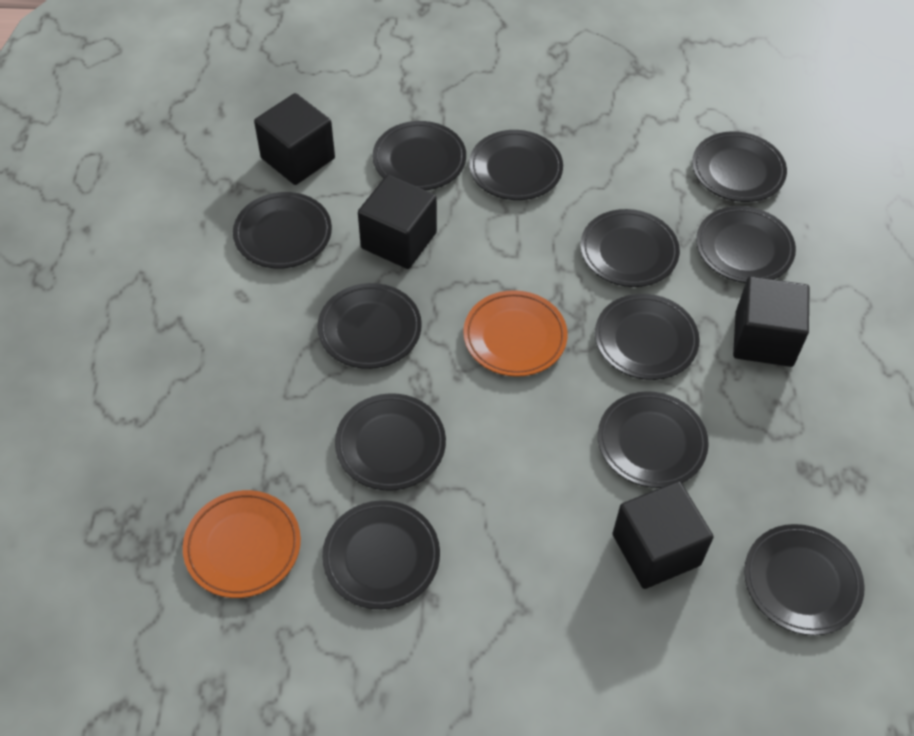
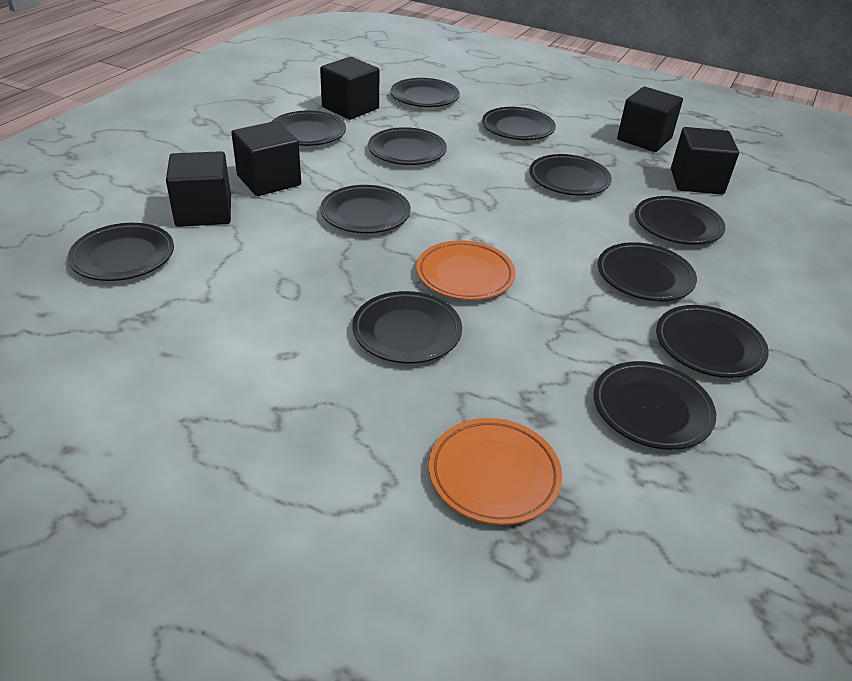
black cube: 4 -> 5

